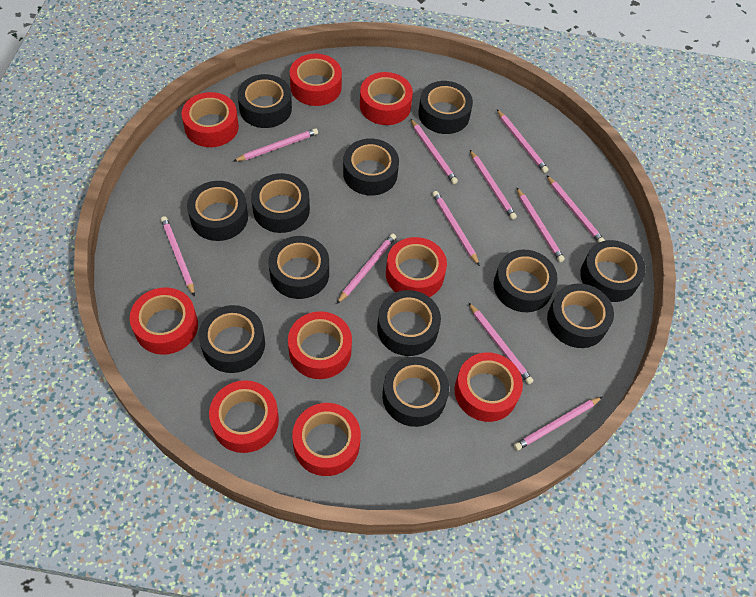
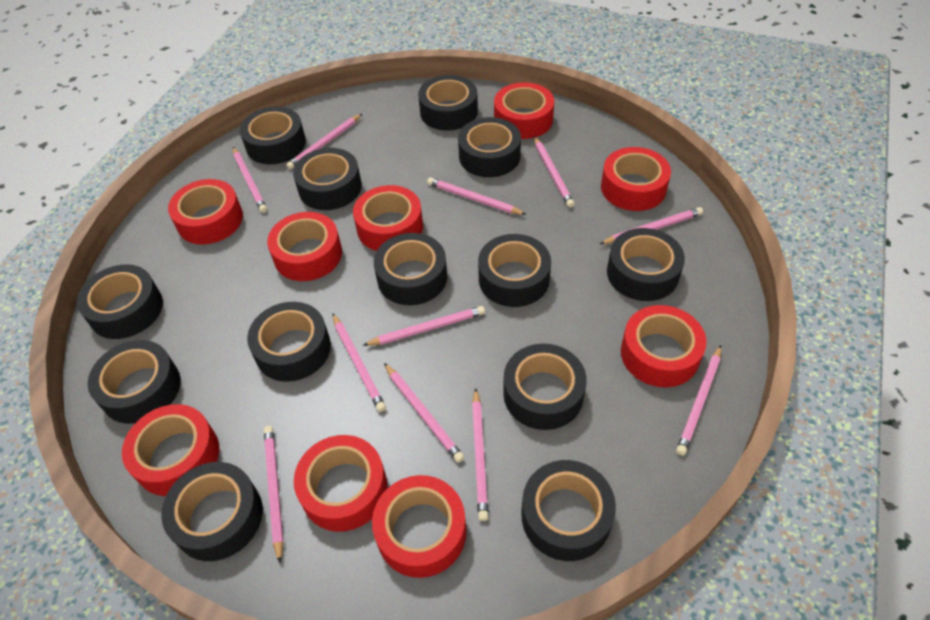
black tape: 12 -> 13

